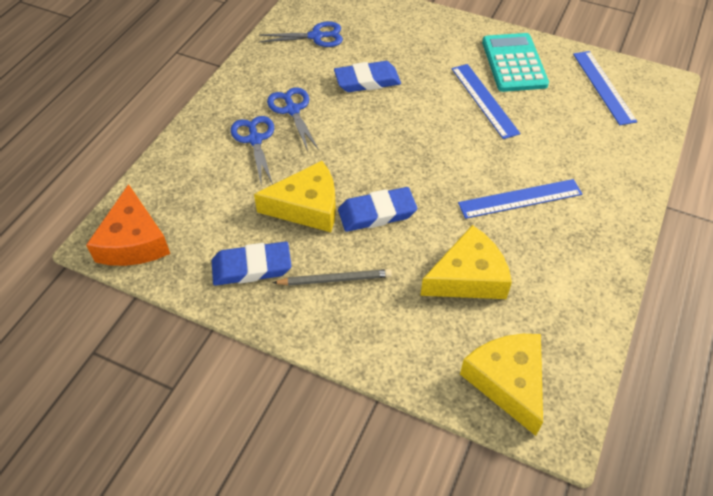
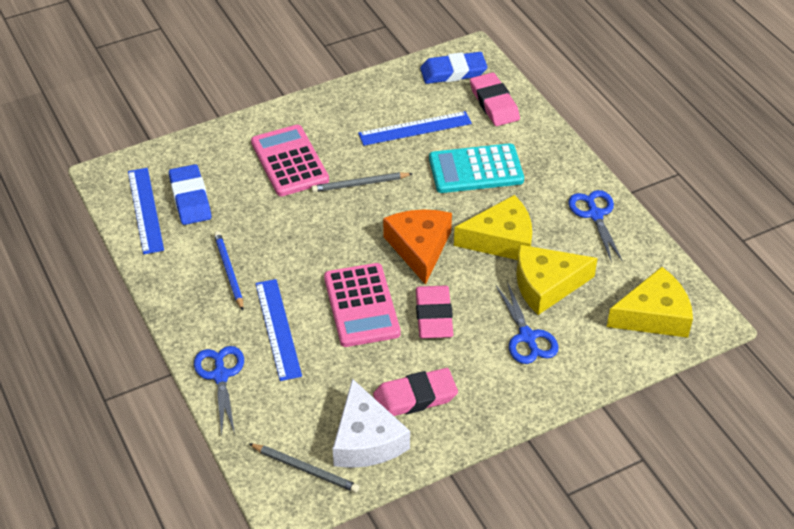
blue eraser: 3 -> 2
blue pencil: 0 -> 1
grey pencil: 1 -> 2
pink calculator: 0 -> 2
pink eraser: 0 -> 3
white cheese: 0 -> 1

